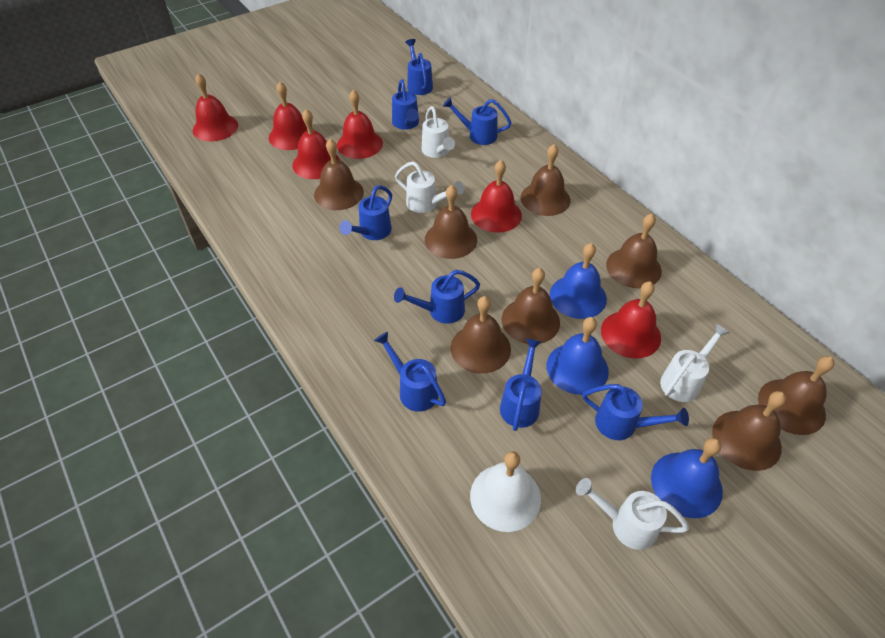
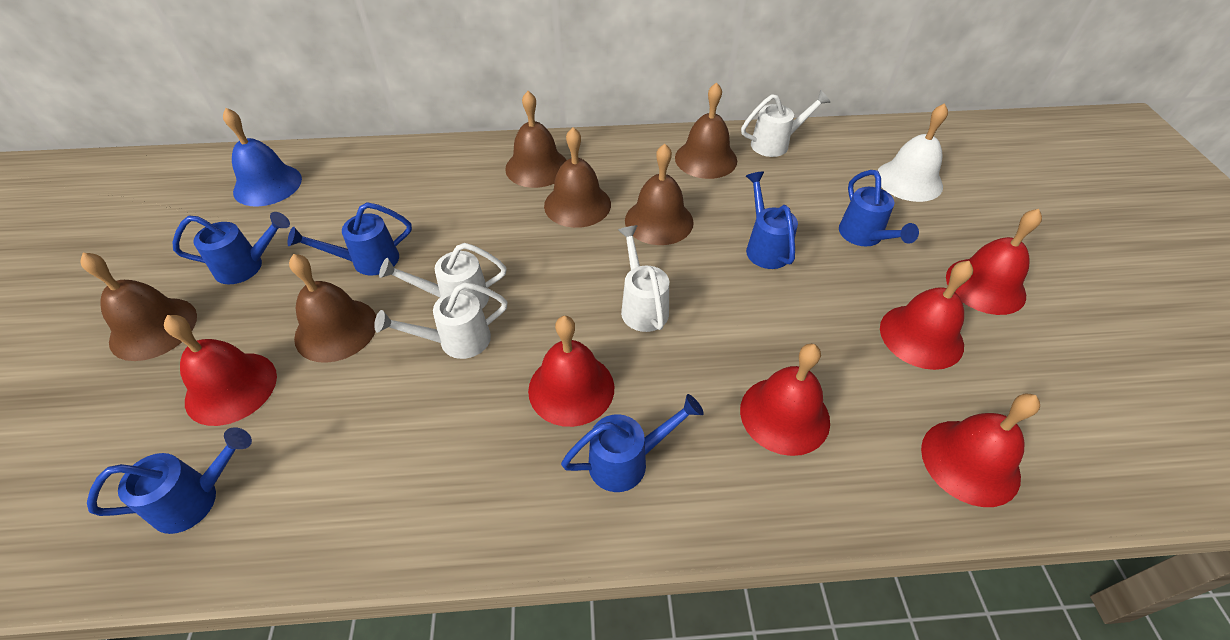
blue bell: 3 -> 1
blue watering can: 8 -> 6
brown bell: 8 -> 6

